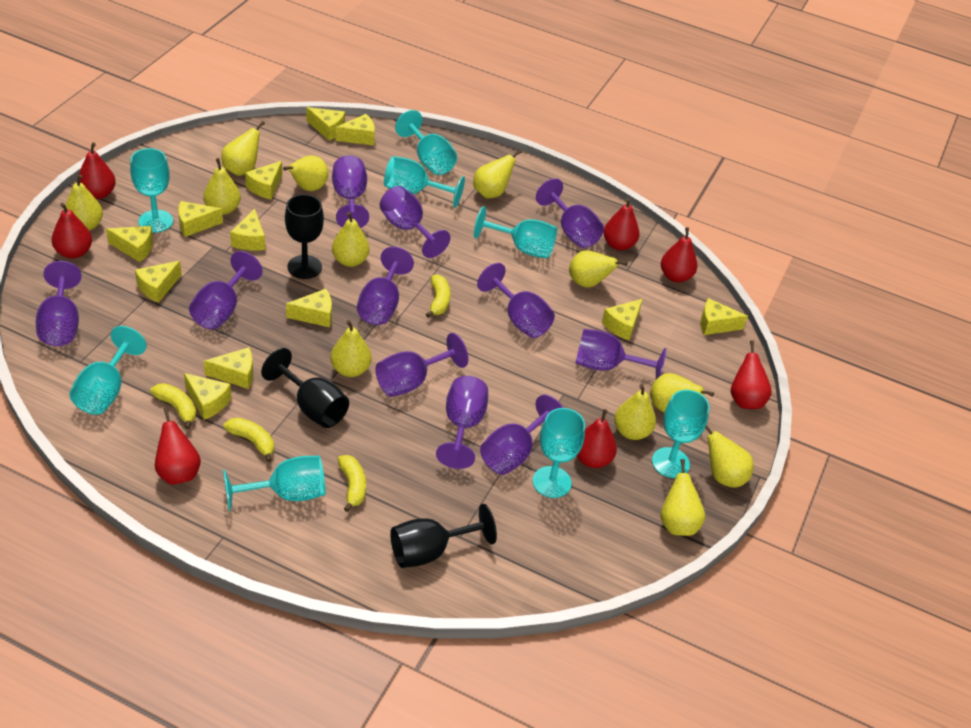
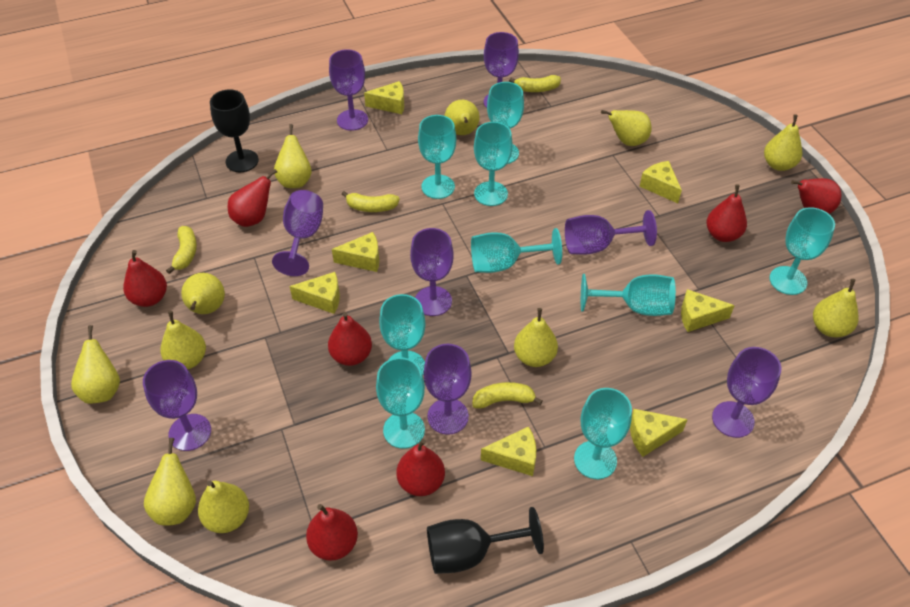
black goblet: 3 -> 2
purple goblet: 11 -> 8
turquoise goblet: 8 -> 9
yellow cheese: 12 -> 7
yellow pear: 12 -> 11

